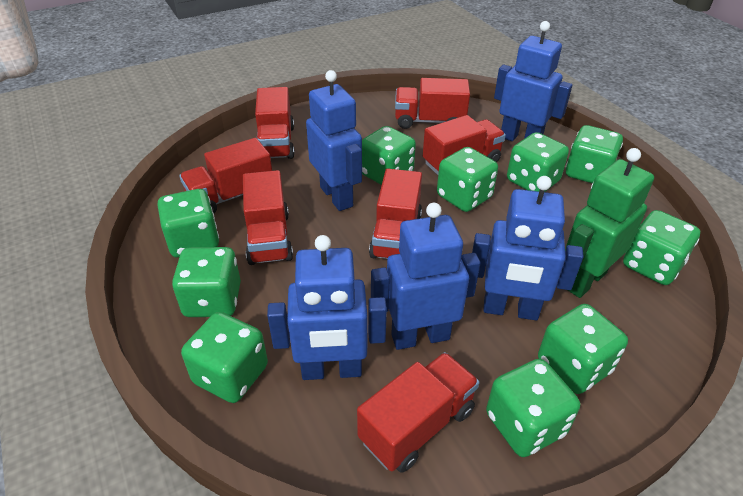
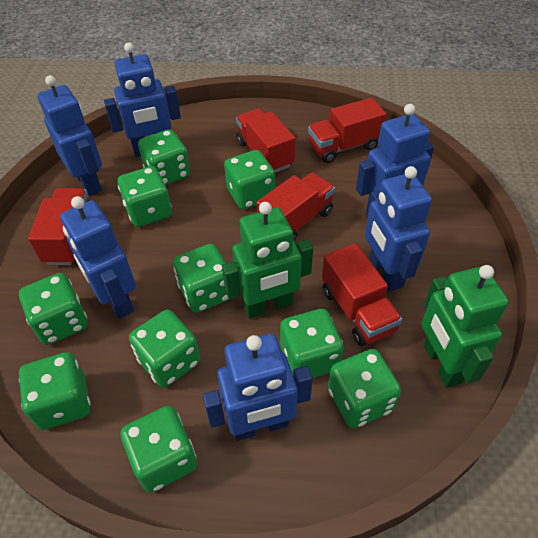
blue robot: 5 -> 6
green robot: 1 -> 2
red truck: 7 -> 5

